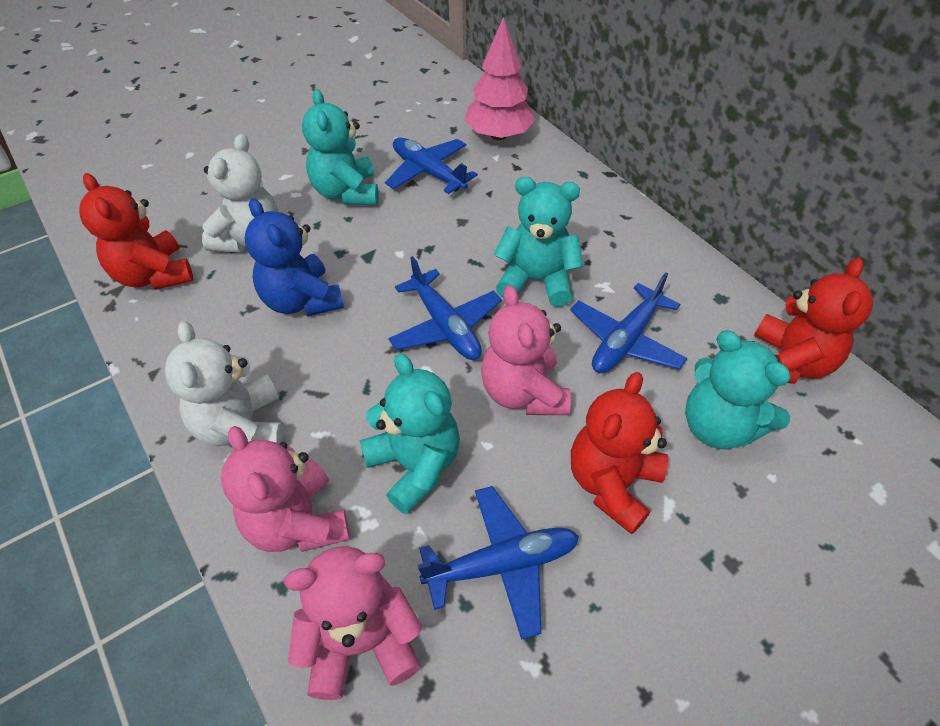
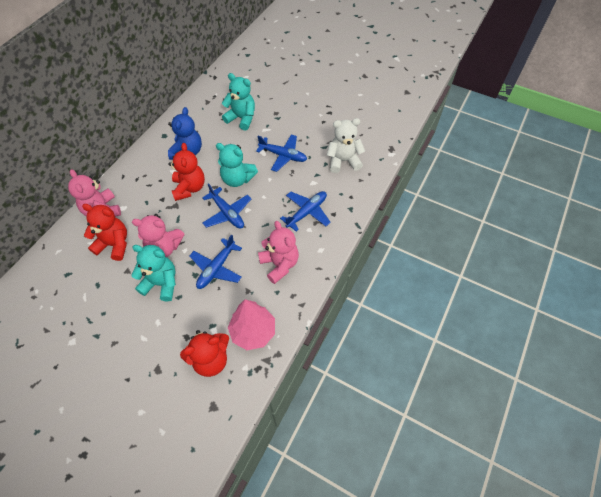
turquoise teddy bear: 4 -> 3
white teddy bear: 2 -> 1

